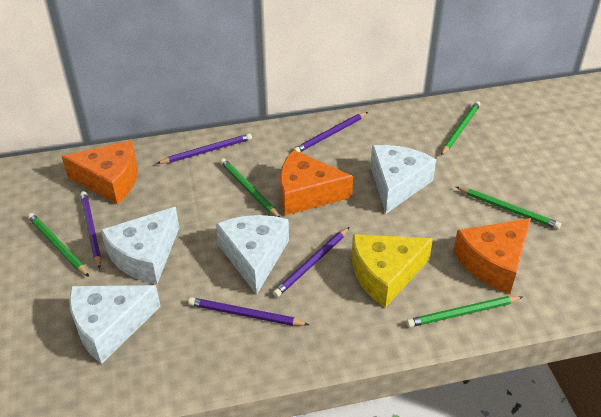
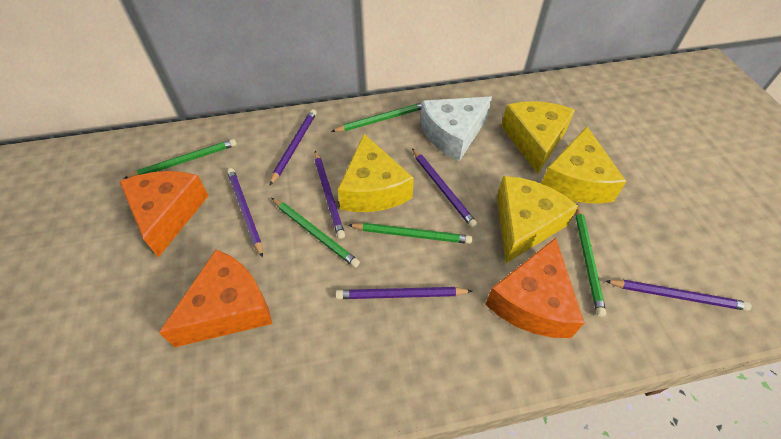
purple pencil: 5 -> 6
white cheese: 4 -> 1
yellow cheese: 1 -> 4

